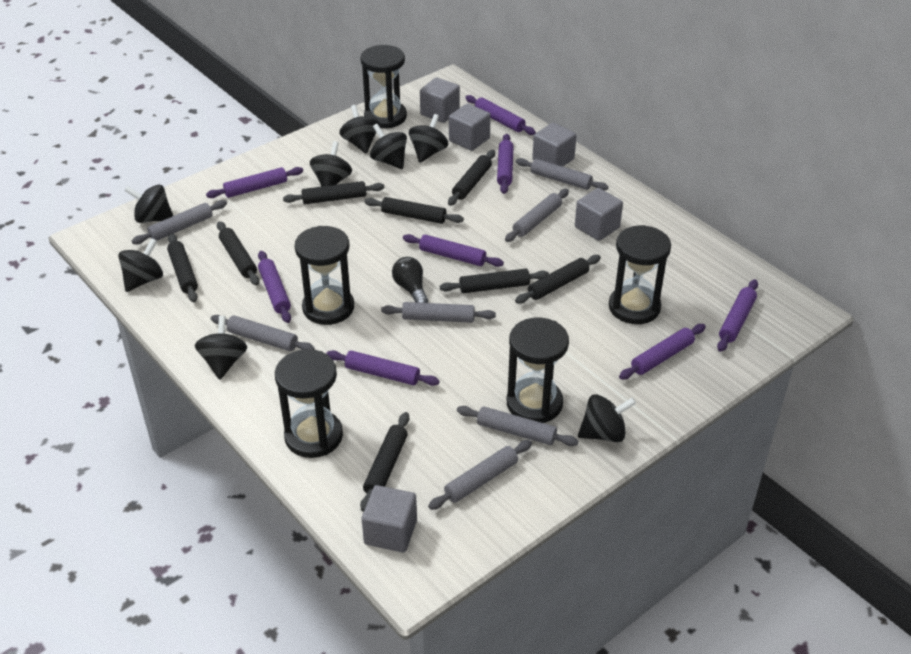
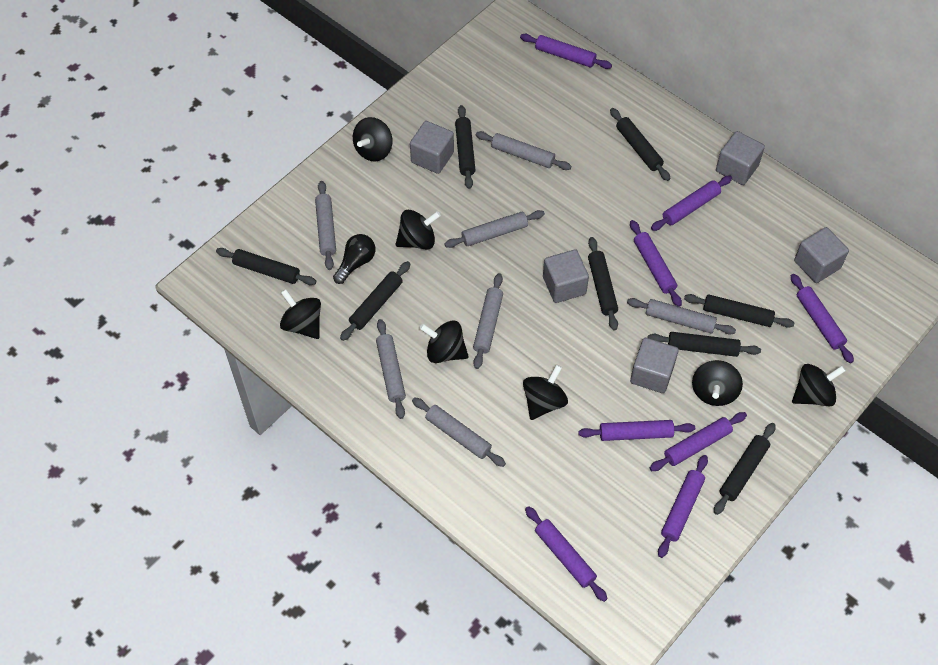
black hourglass: 5 -> 0
black spinning top: 8 -> 7

